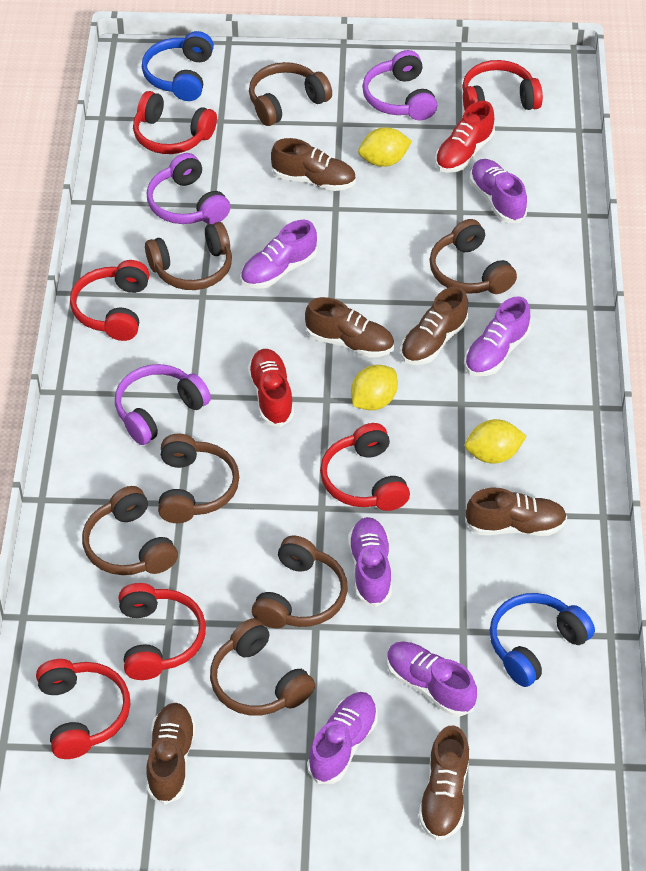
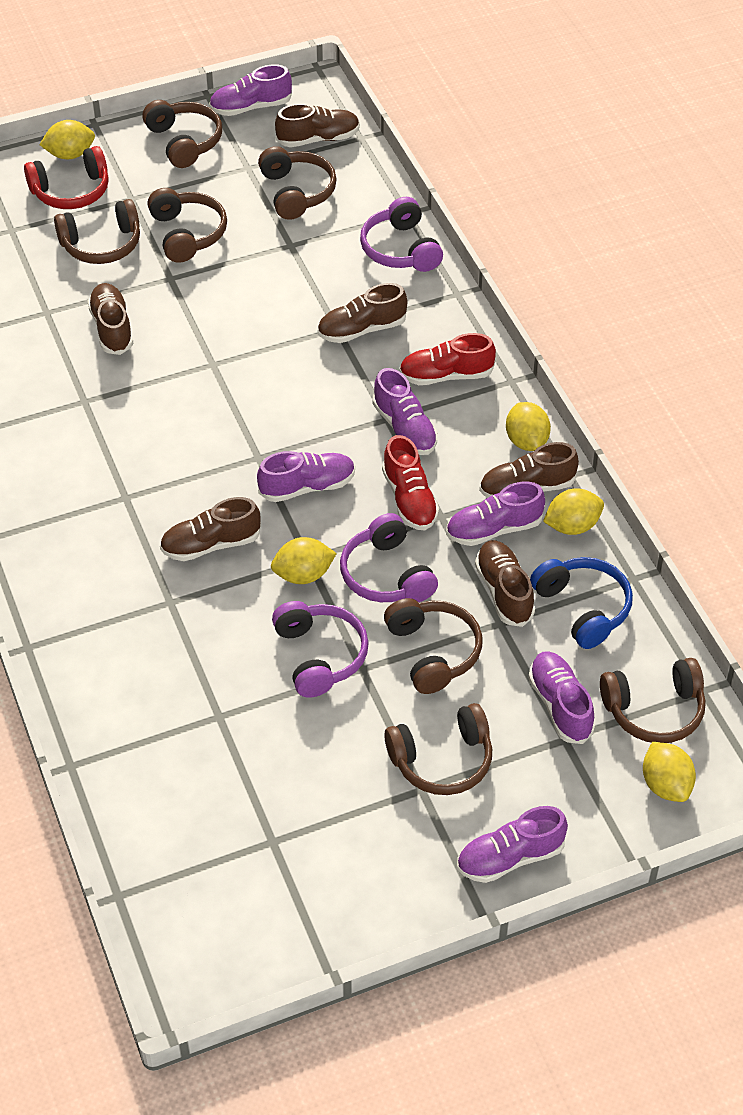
blue headphones: 2 -> 1
red headphones: 6 -> 1
yellow lemon: 3 -> 5

